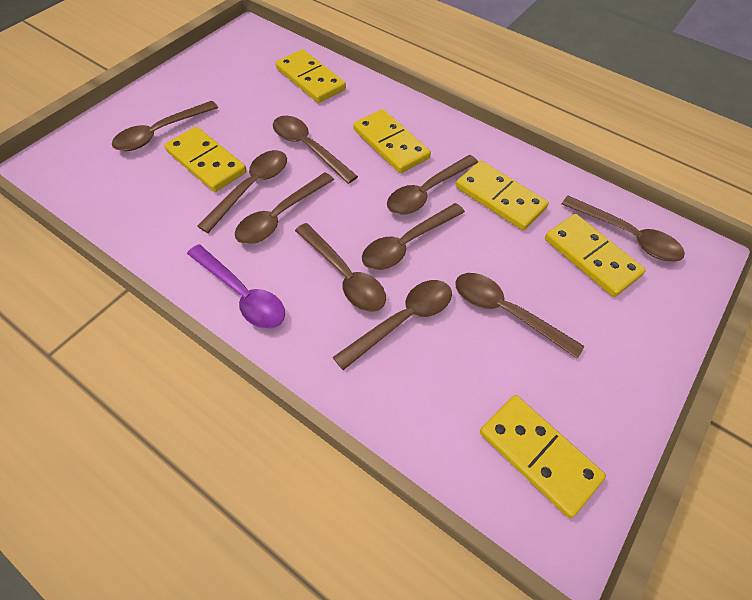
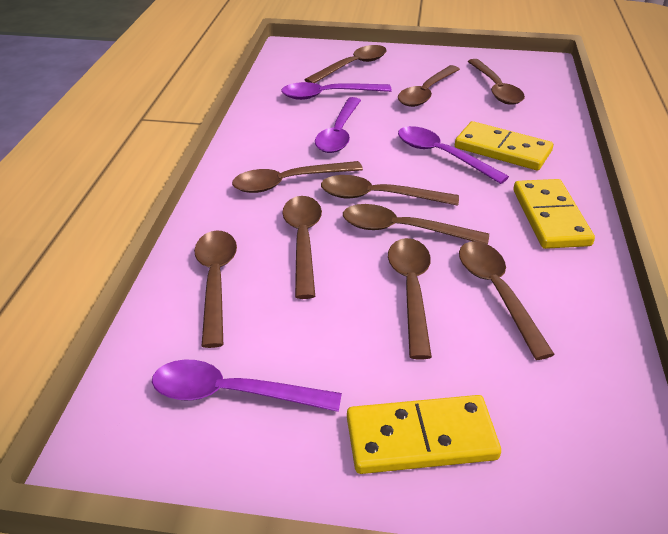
purple spoon: 1 -> 4
yellow domino: 6 -> 3

